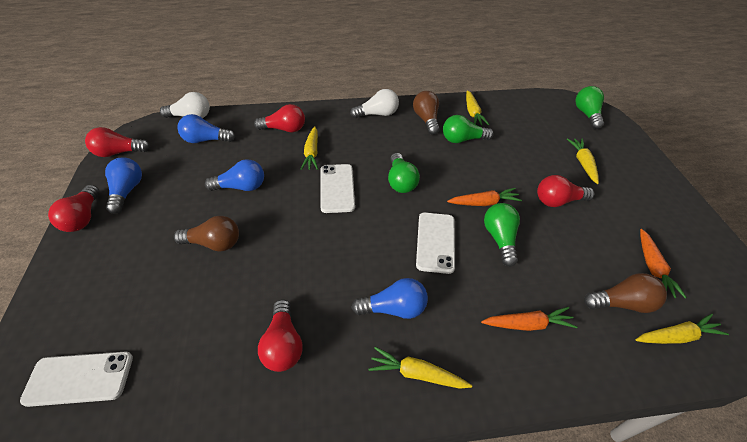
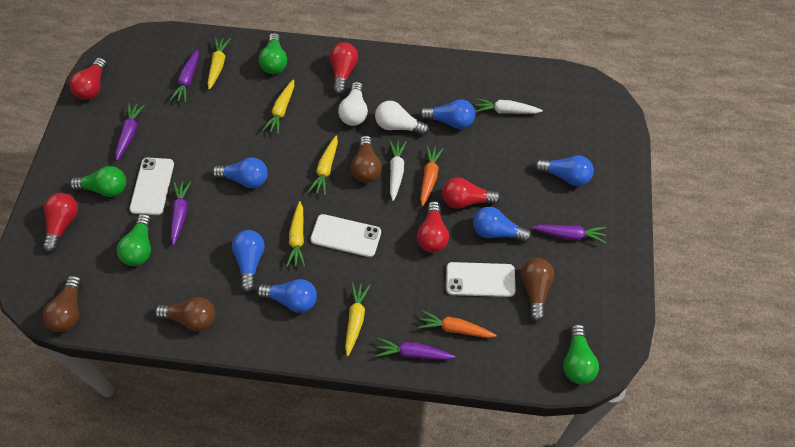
blue light bulb: 4 -> 6
brown light bulb: 3 -> 4
orange carrot: 3 -> 2
purple carrot: 0 -> 5
white carrot: 0 -> 2

